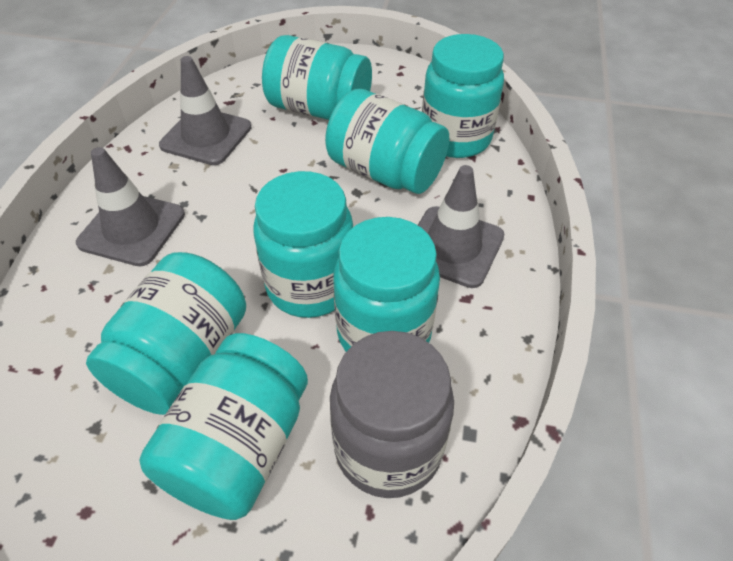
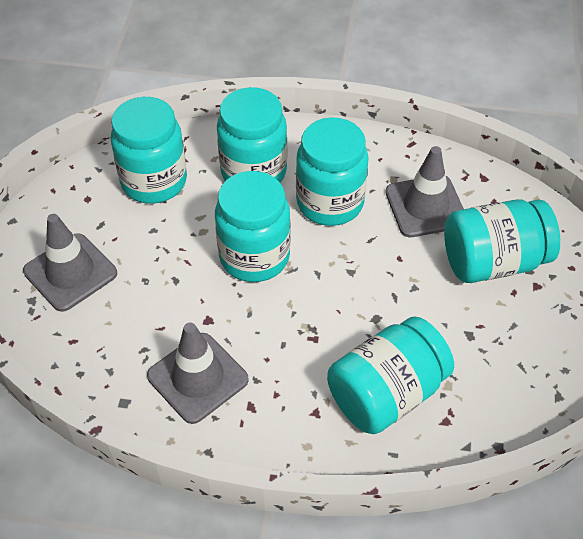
grey jar: 1 -> 0
turquoise jar: 7 -> 6

